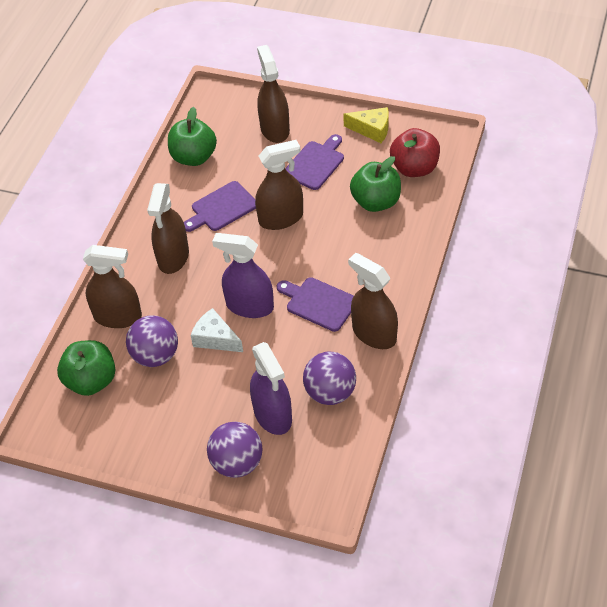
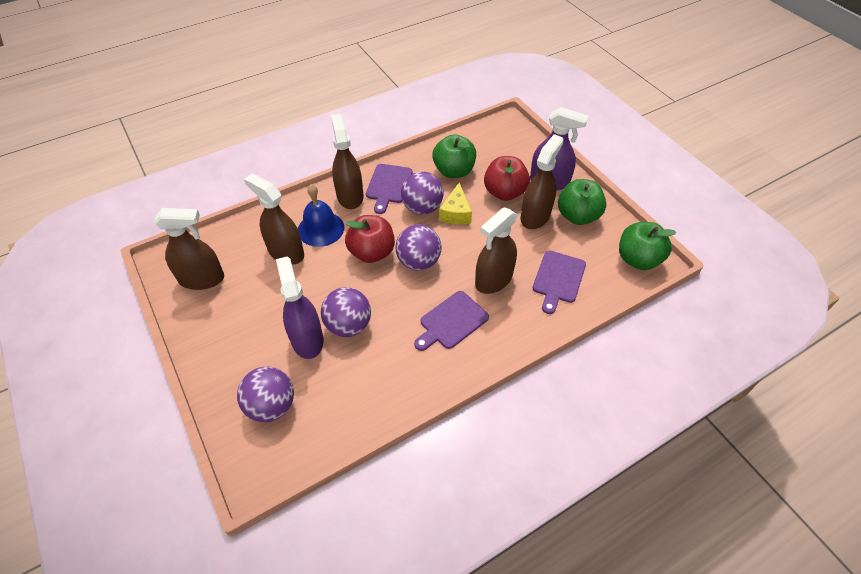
blue bell: 0 -> 1
purple ball: 3 -> 4
red apple: 1 -> 2
white cheese: 1 -> 0

